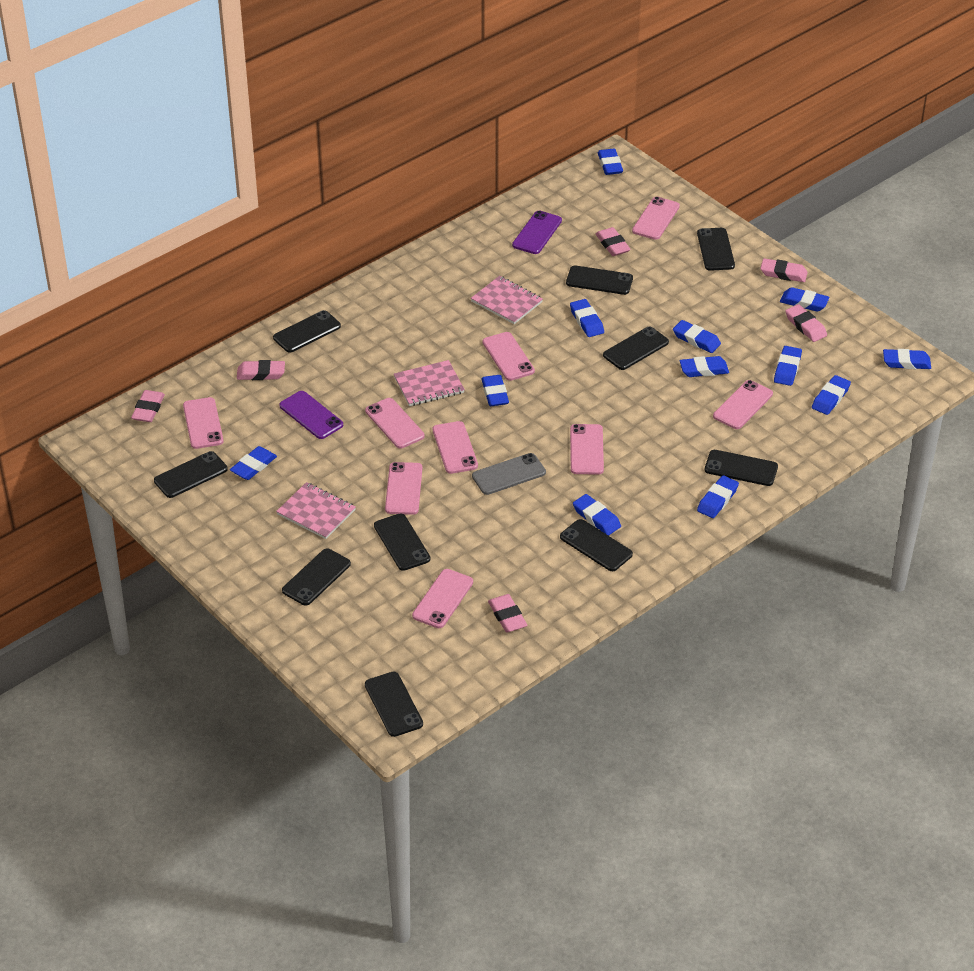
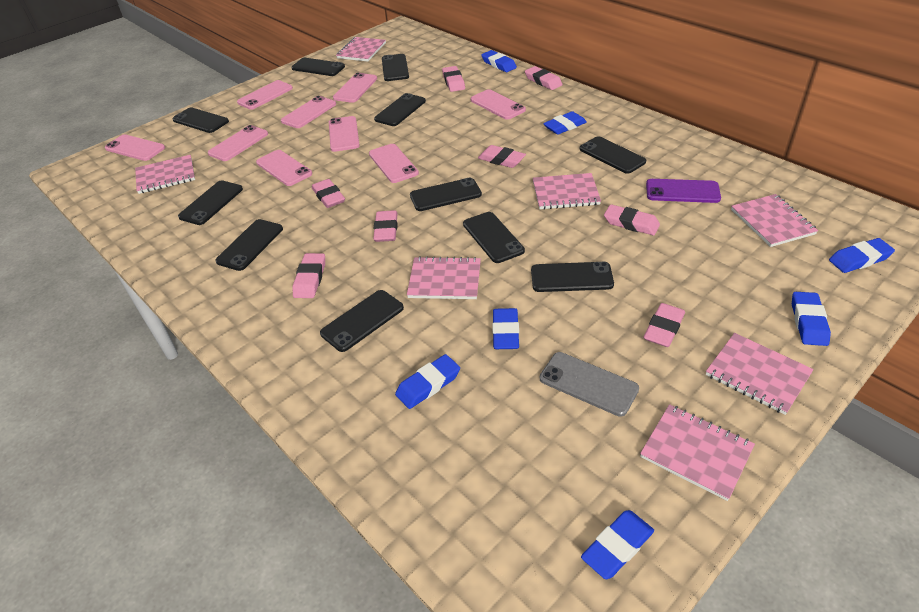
black phone: 10 -> 11
blue eraser: 12 -> 7
pink eraser: 6 -> 8
pink notebook: 3 -> 7
purple phone: 2 -> 1

